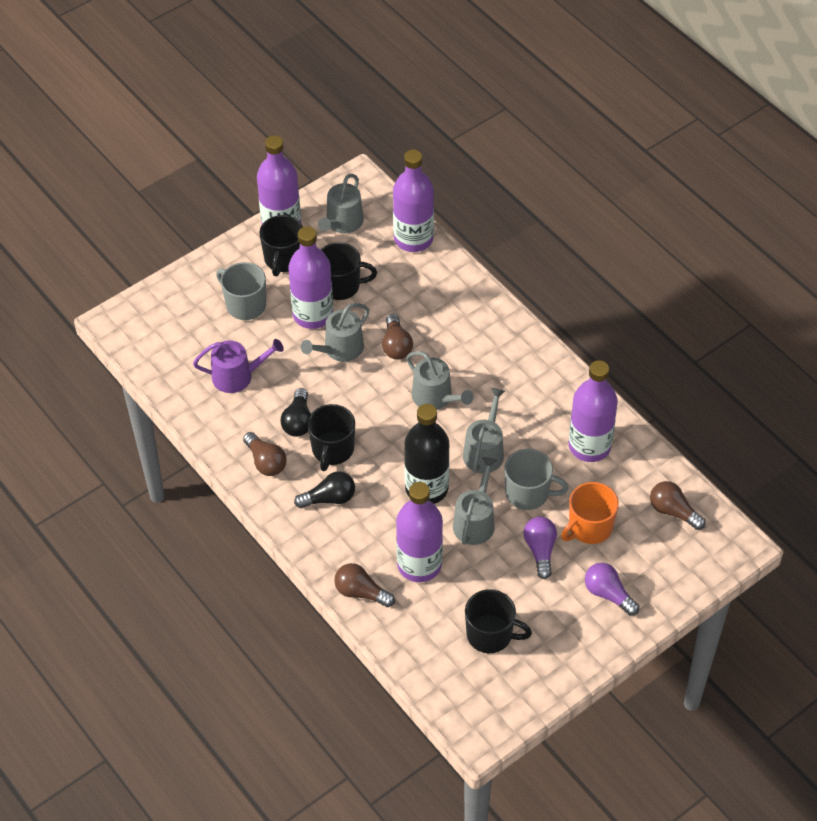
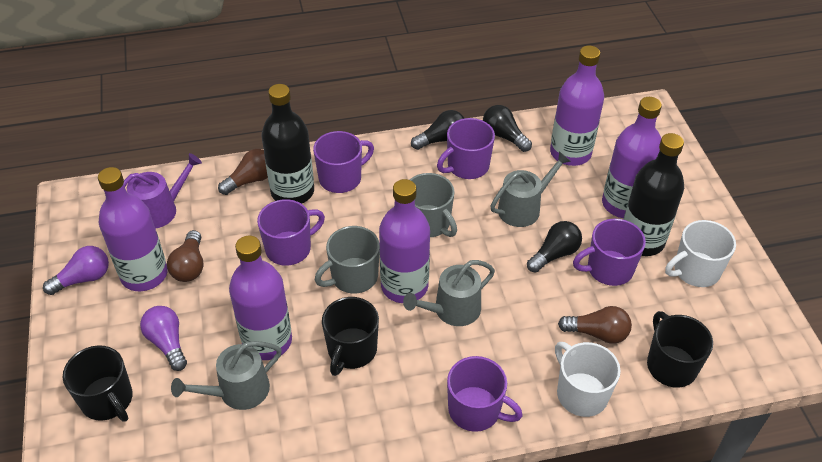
black bottle: 1 -> 2
black light bulb: 2 -> 3
black mug: 4 -> 3
brown light bulb: 4 -> 3
grey watering can: 5 -> 3
orange mug: 1 -> 0
purple mug: 0 -> 5
white mug: 0 -> 2

